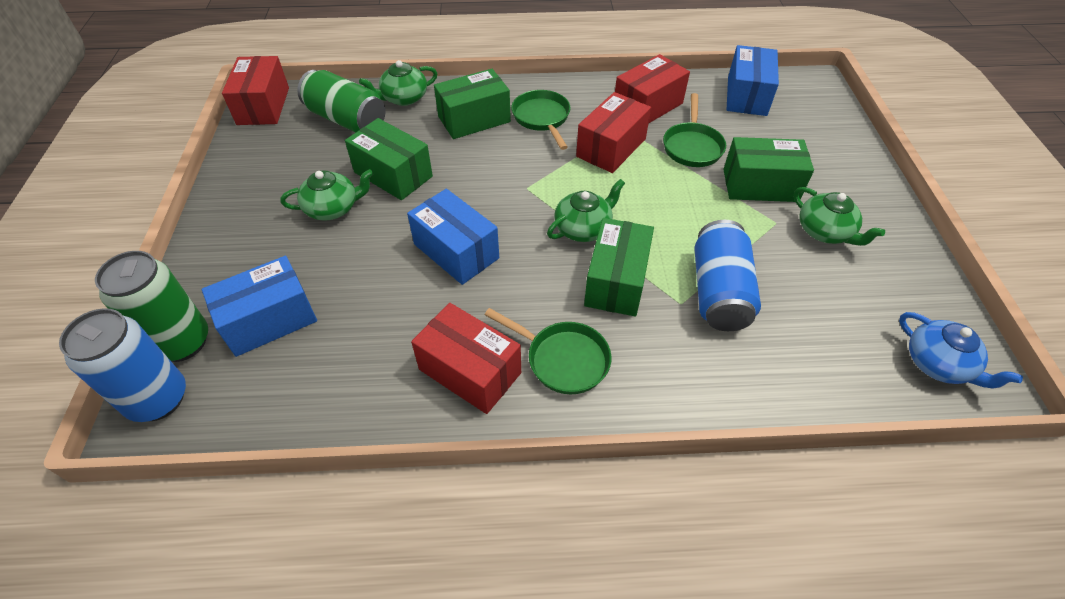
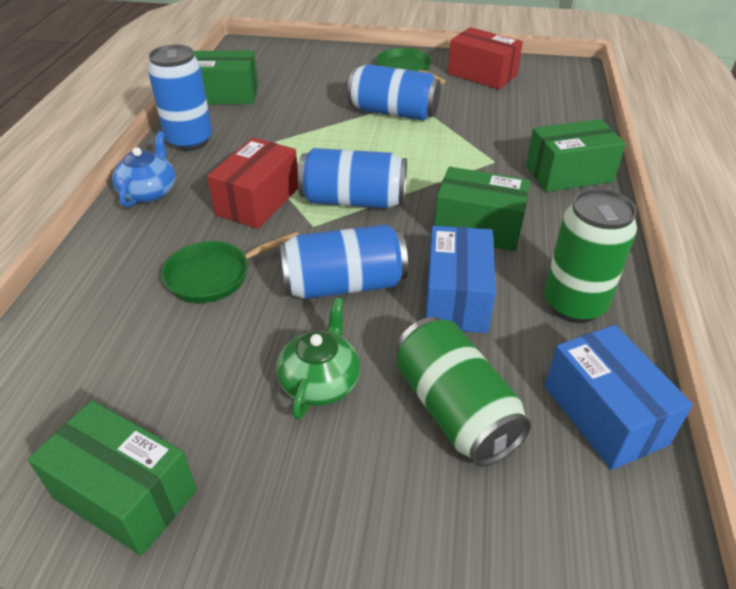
blue box: 3 -> 2
blue can: 2 -> 4
green pan: 3 -> 2
green teapot: 4 -> 1
red box: 4 -> 2

